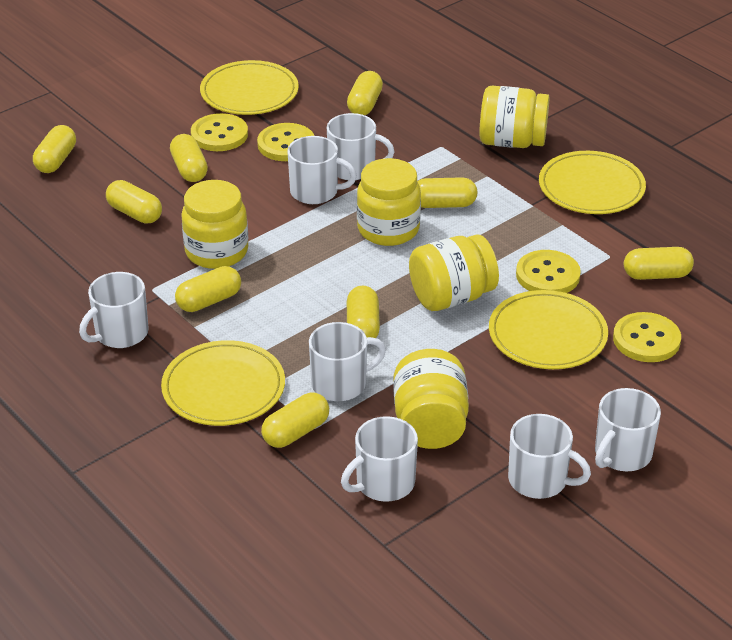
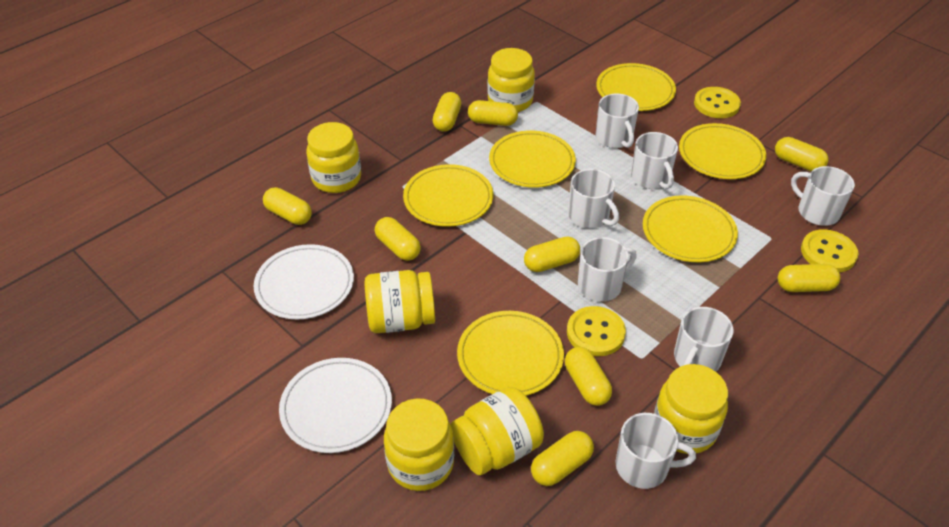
white plate: 0 -> 2
yellow button: 4 -> 3
yellow jar: 5 -> 6
yellow plate: 4 -> 6

